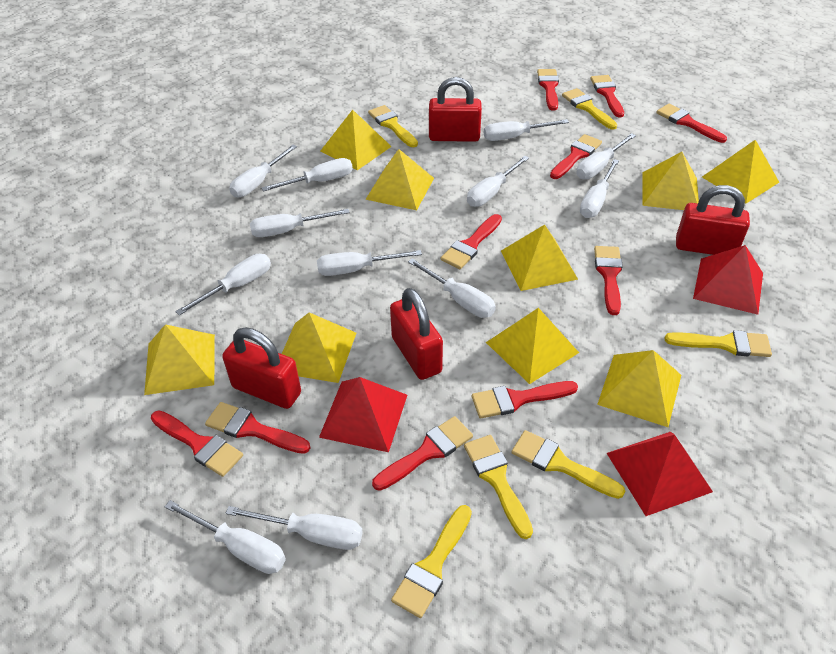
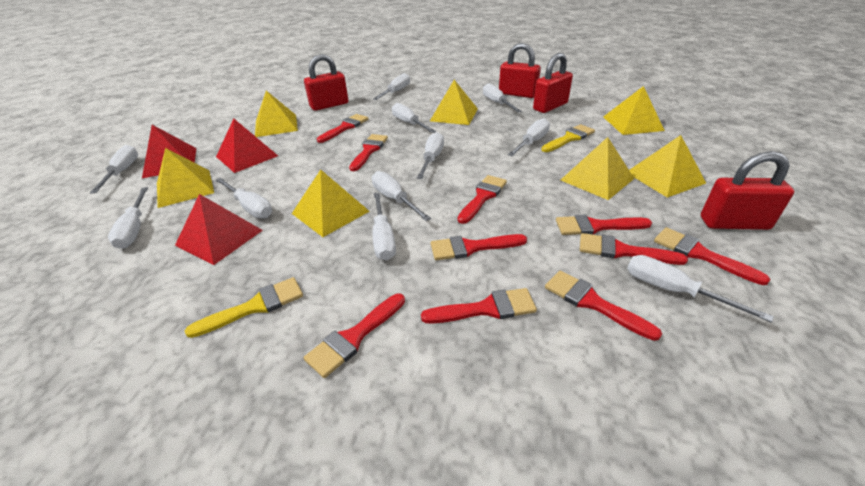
white screwdriver: 12 -> 11
yellow brush: 6 -> 2
yellow pyramid: 9 -> 7

